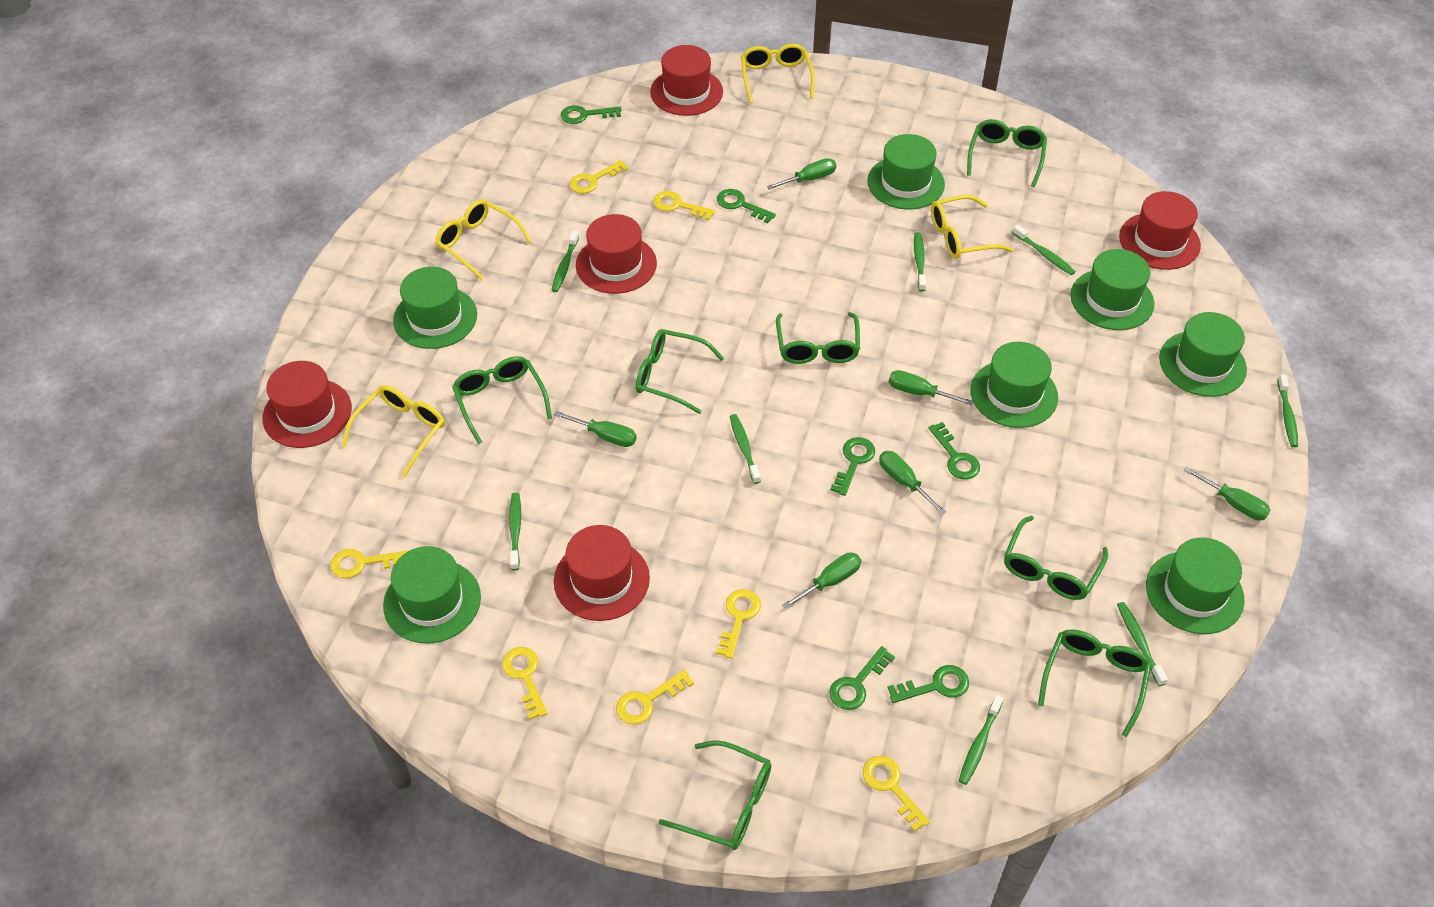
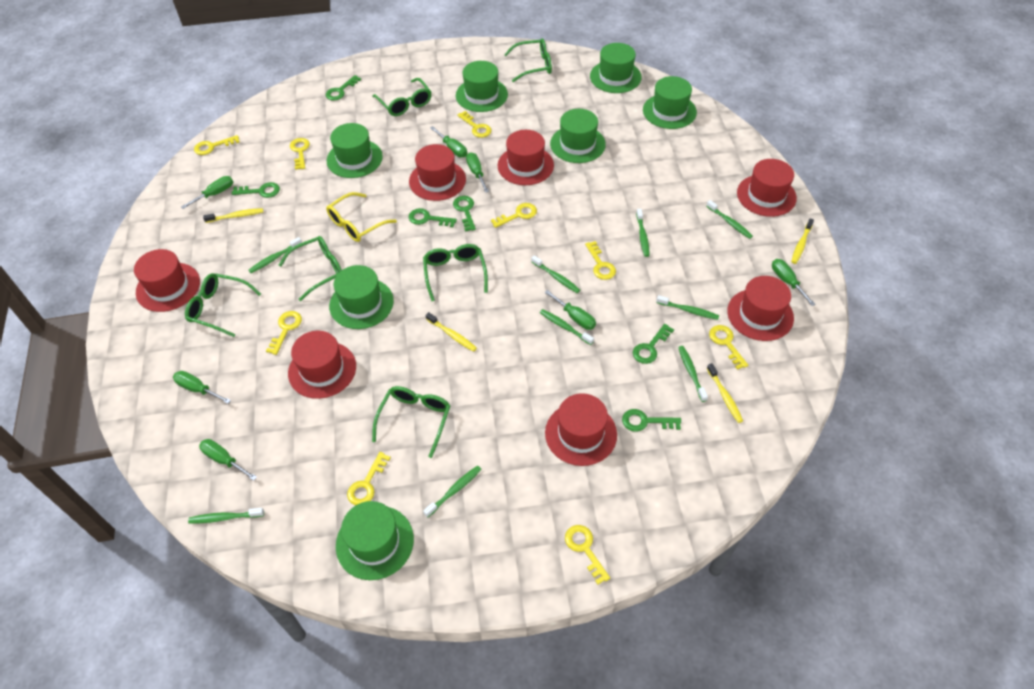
green glasses: 7 -> 6
green screwdriver: 6 -> 7
green toothbrush: 8 -> 9
red hat: 5 -> 7
yellow glasses: 4 -> 1
yellow key: 7 -> 9
yellow toothbrush: 0 -> 4

